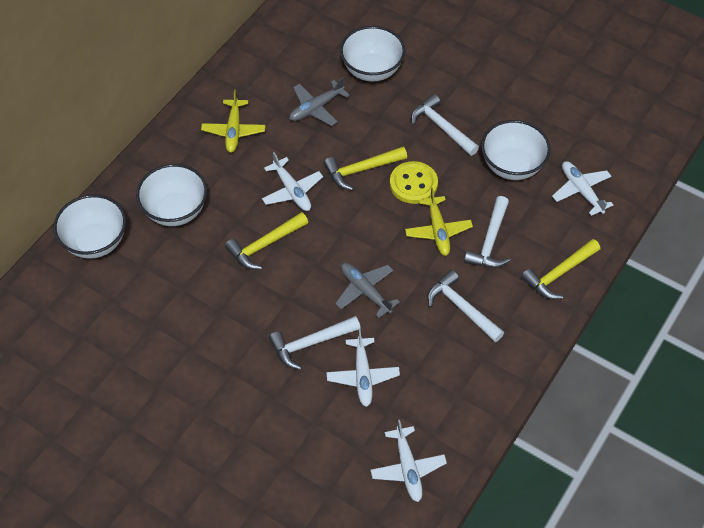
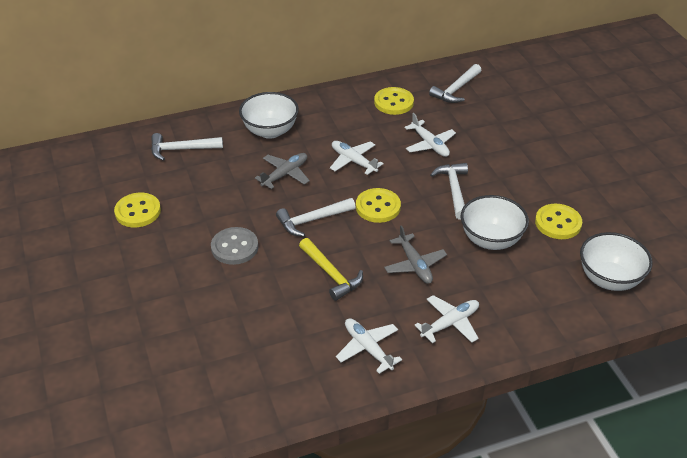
grey button: 0 -> 1
white bowl: 4 -> 3
yellow button: 1 -> 4
yellow hammer: 3 -> 1
yellow plane: 2 -> 0

